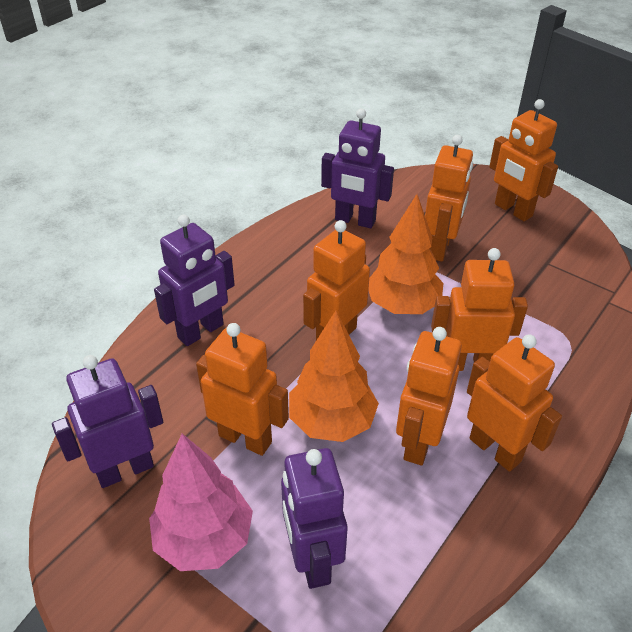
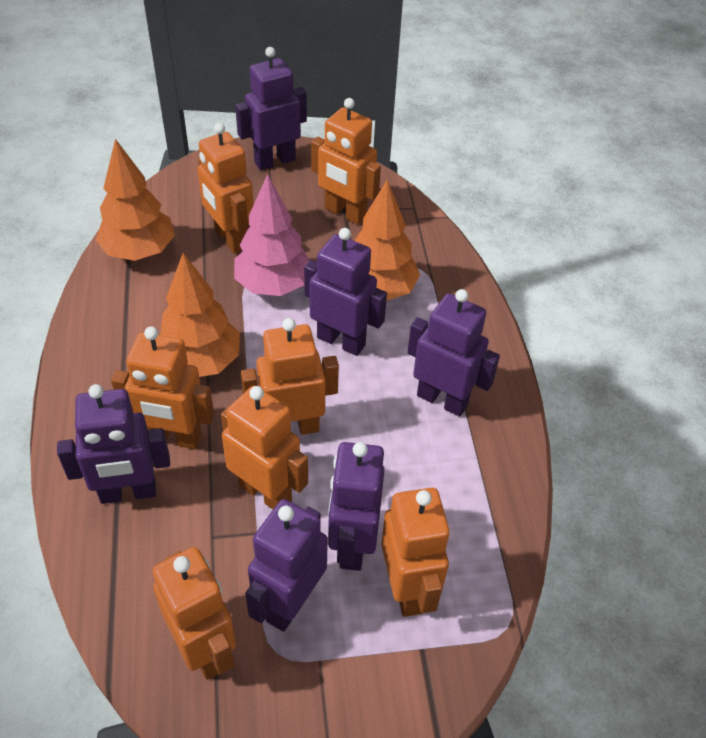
orange tree: 2 -> 3
purple robot: 4 -> 6

